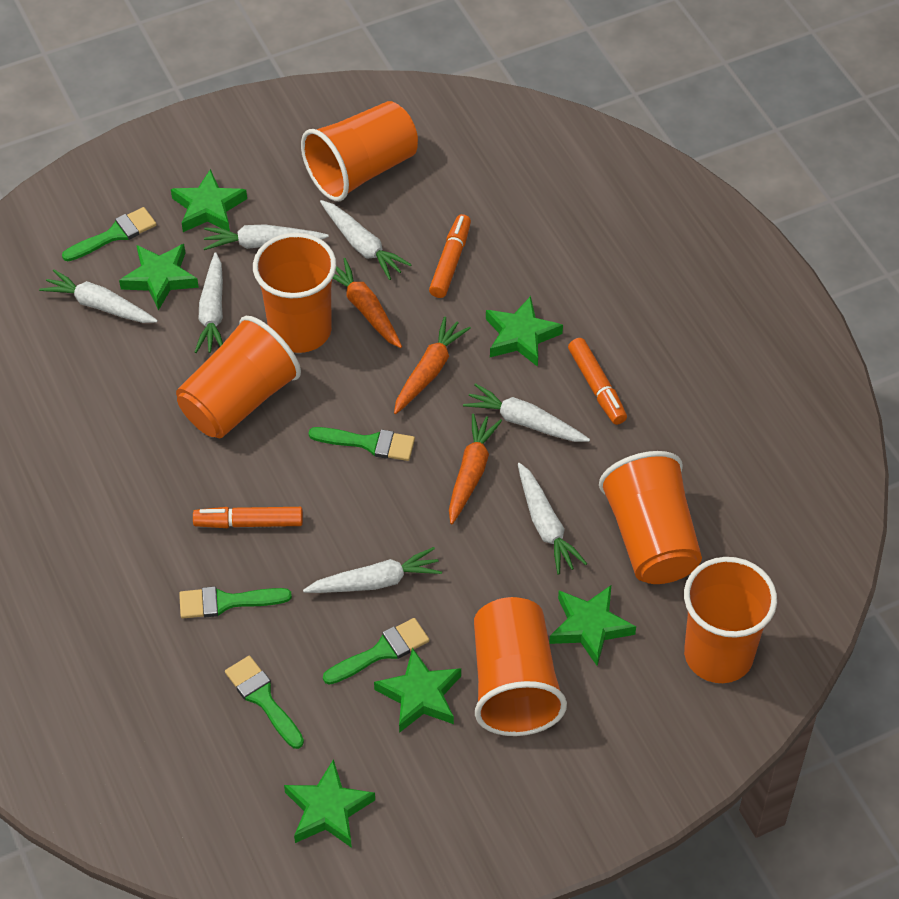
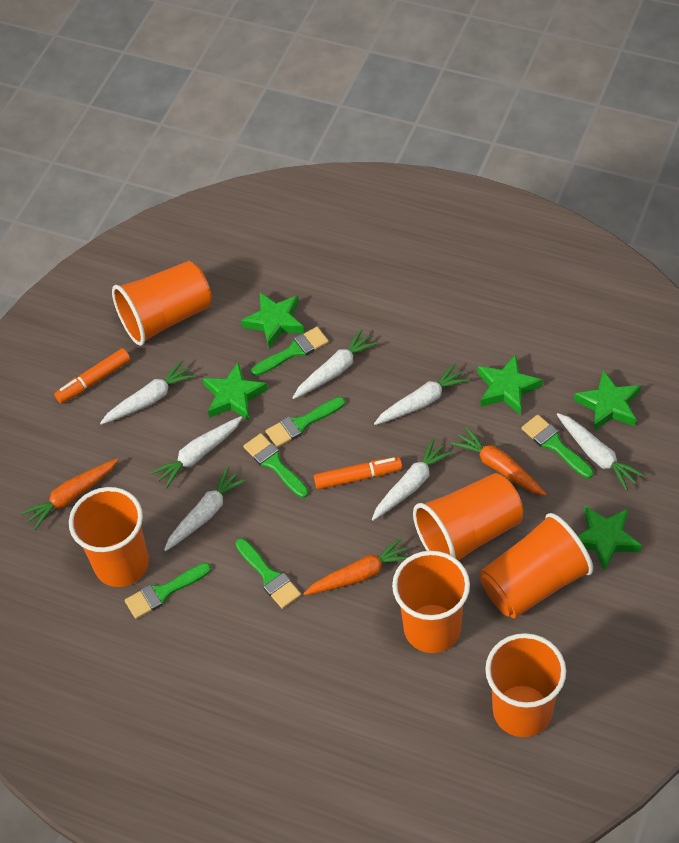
green brush: 5 -> 6
green star: 6 -> 5
orange marker: 3 -> 2

